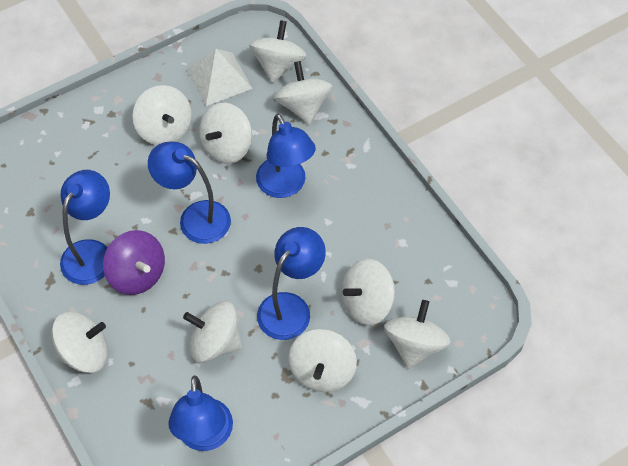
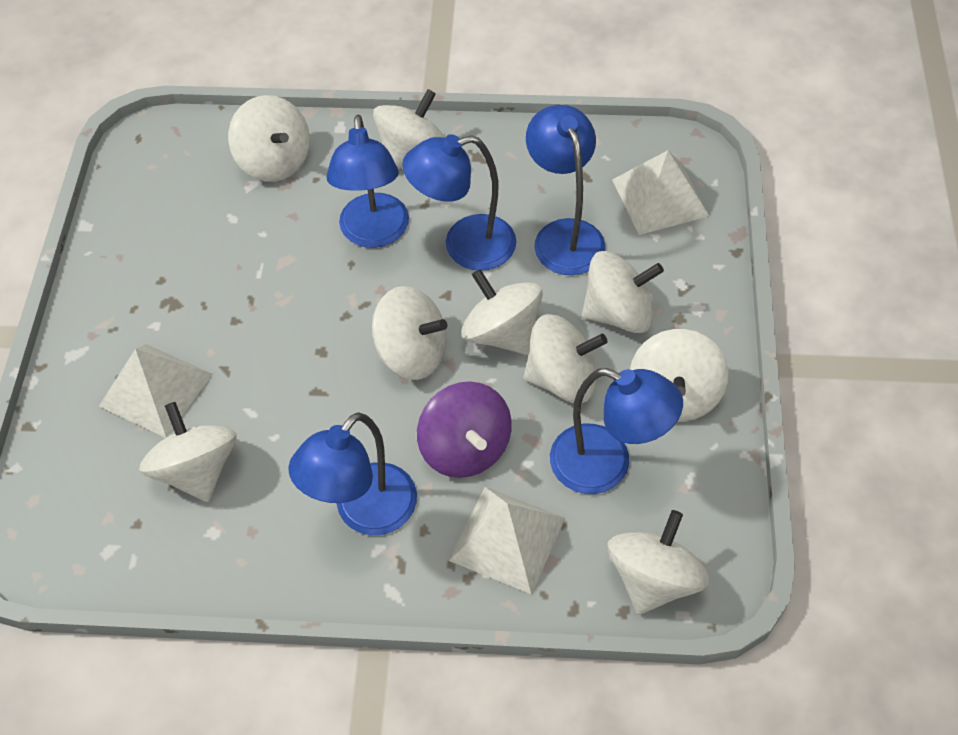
white pyramid: 1 -> 3

